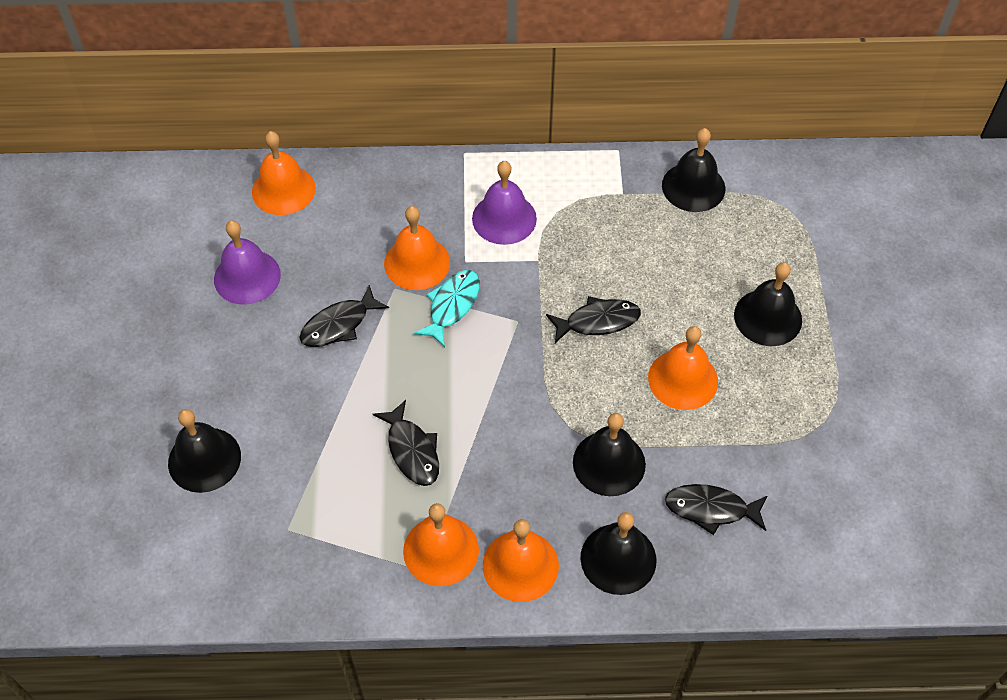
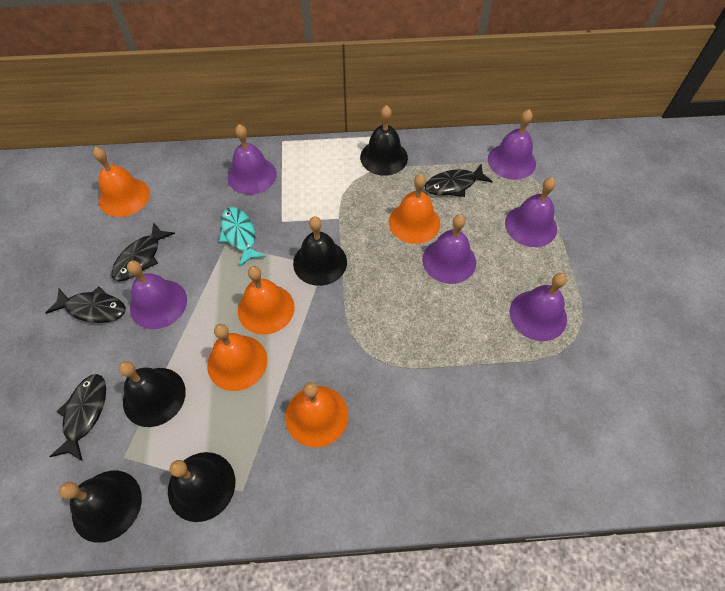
purple bell: 2 -> 6

